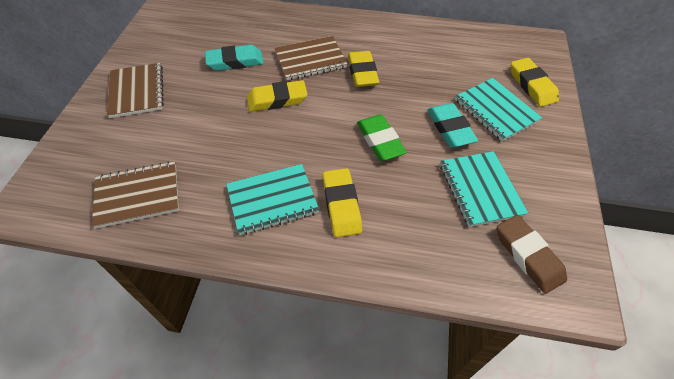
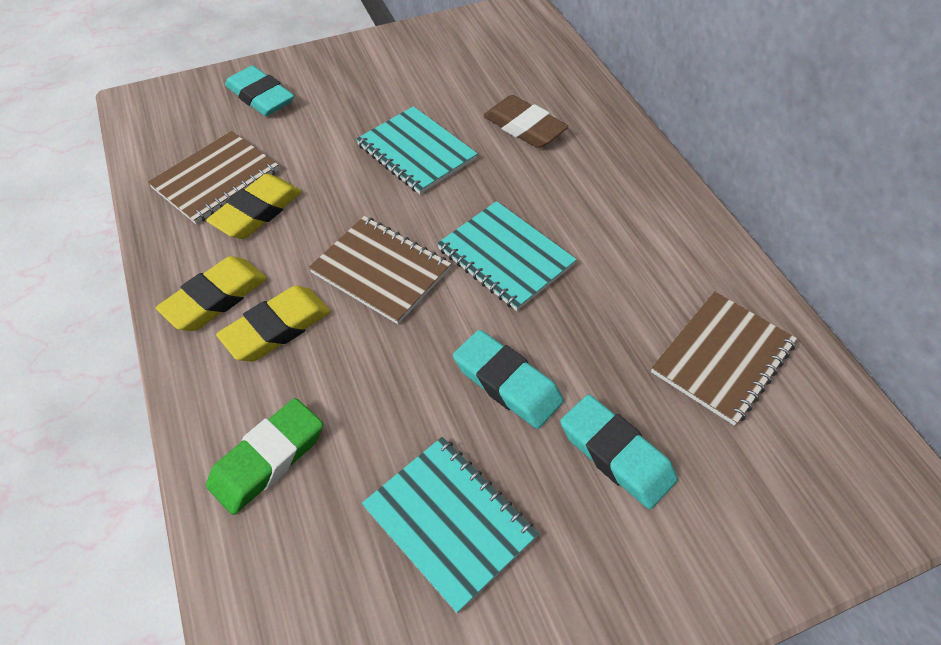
turquoise eraser: 2 -> 3
yellow eraser: 4 -> 3

